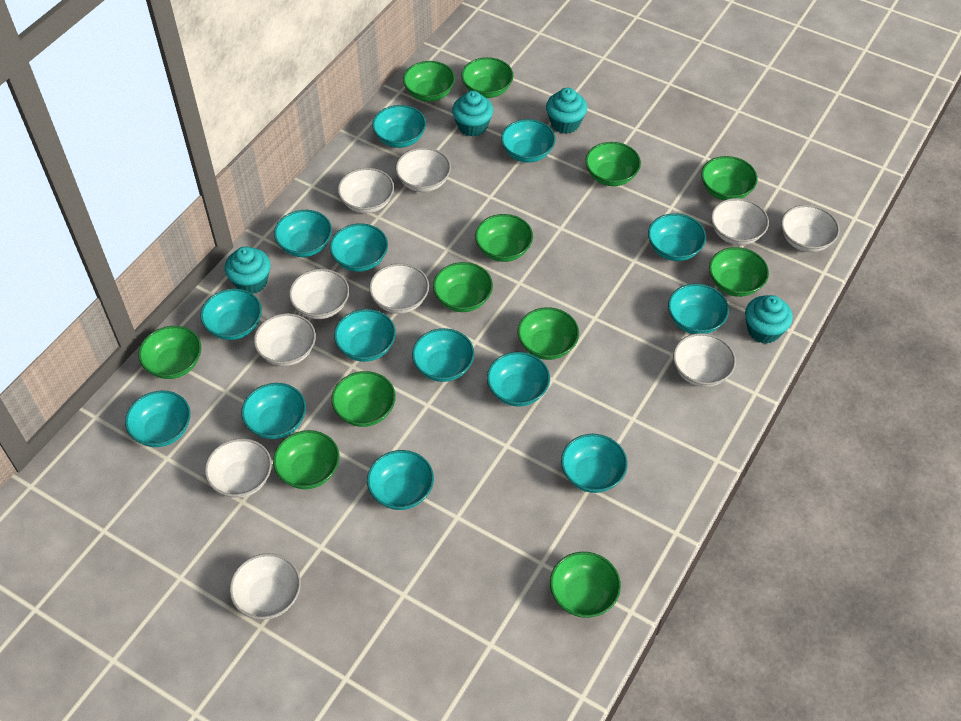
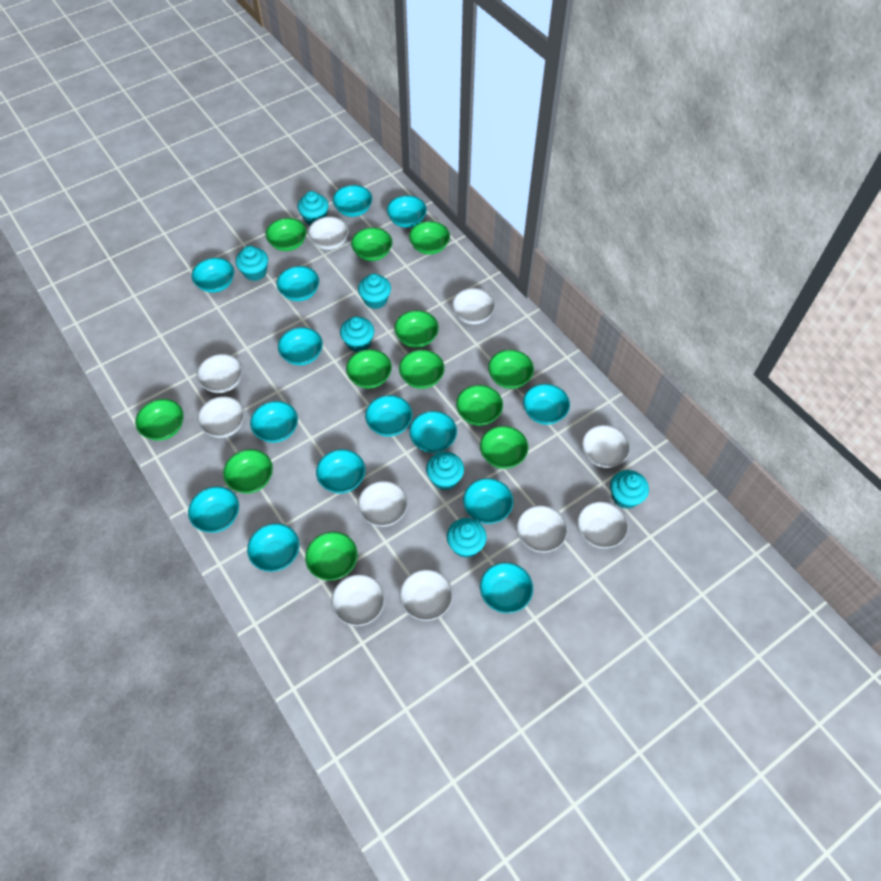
turquoise cupcake: 4 -> 7

